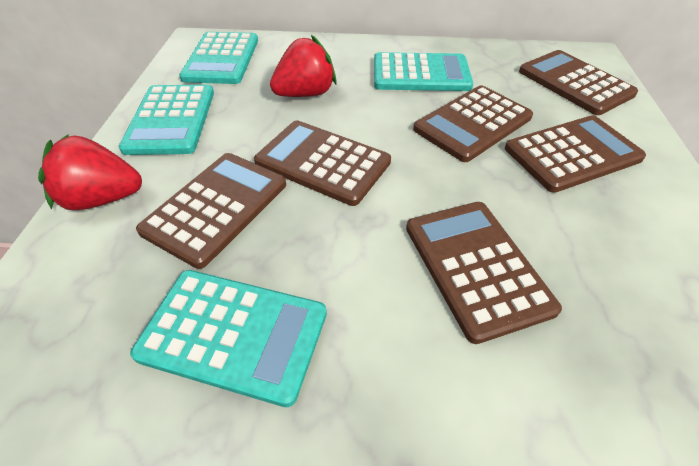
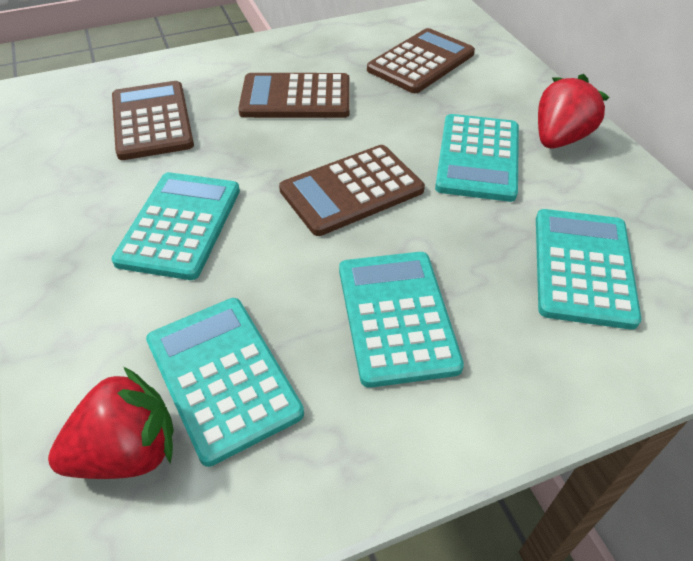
brown calculator: 6 -> 4
turquoise calculator: 4 -> 5

